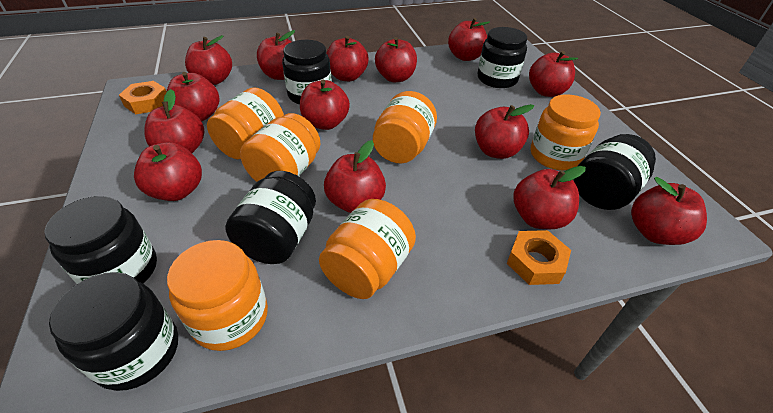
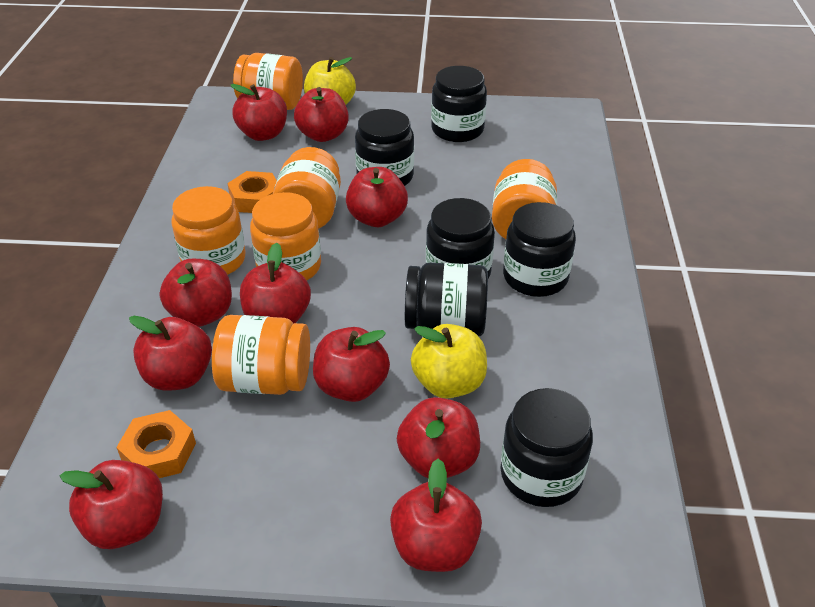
red apple: 14 -> 10
yellow apple: 0 -> 2

